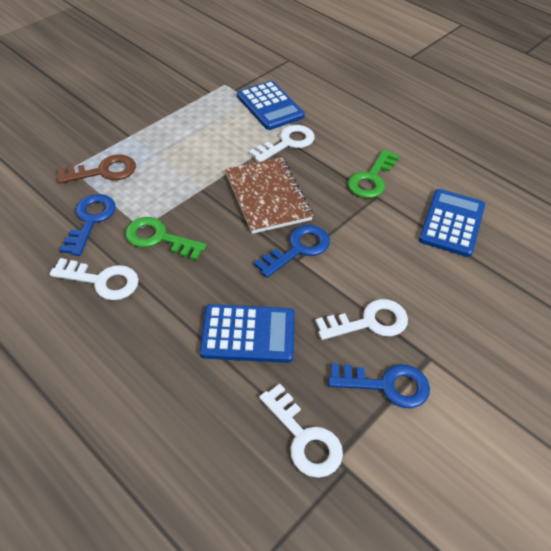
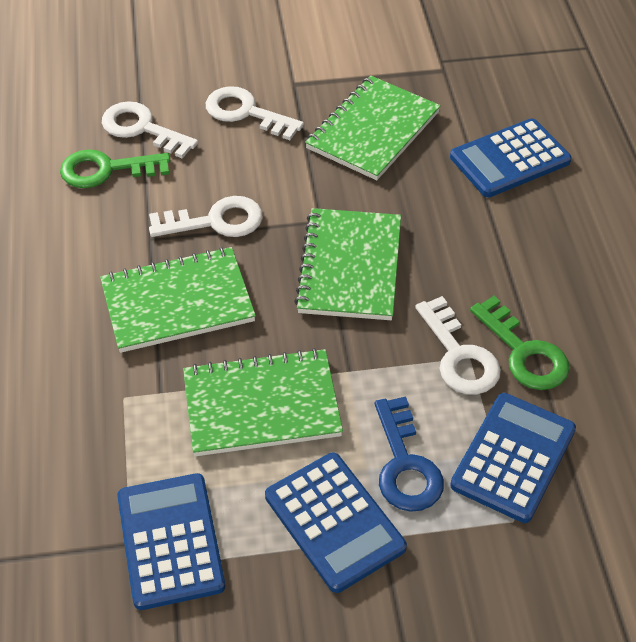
blue calculator: 3 -> 4
blue key: 3 -> 1
brown key: 1 -> 0
brown notebook: 1 -> 0
green notebook: 0 -> 4

